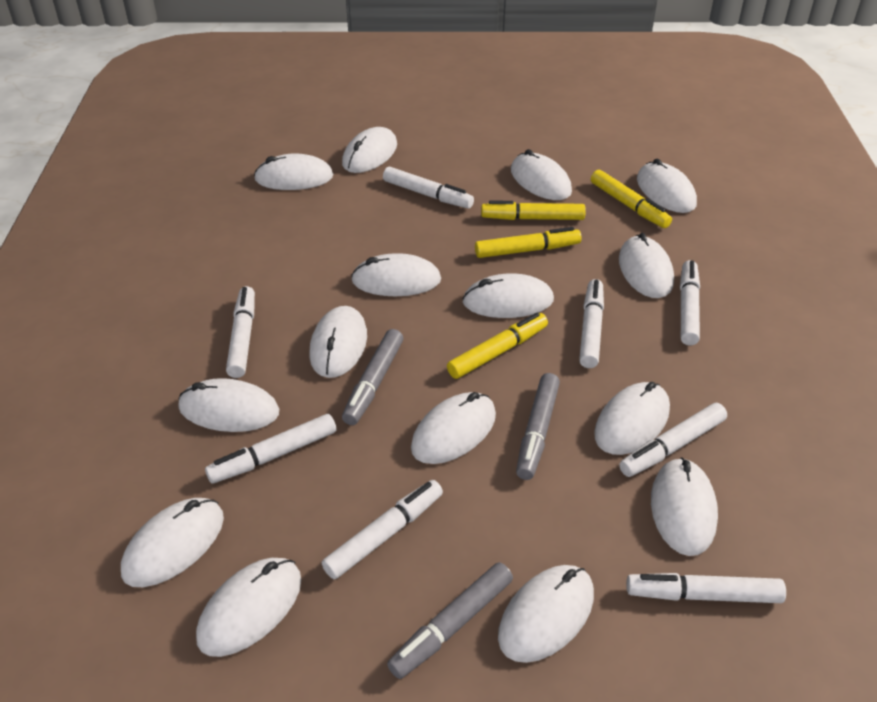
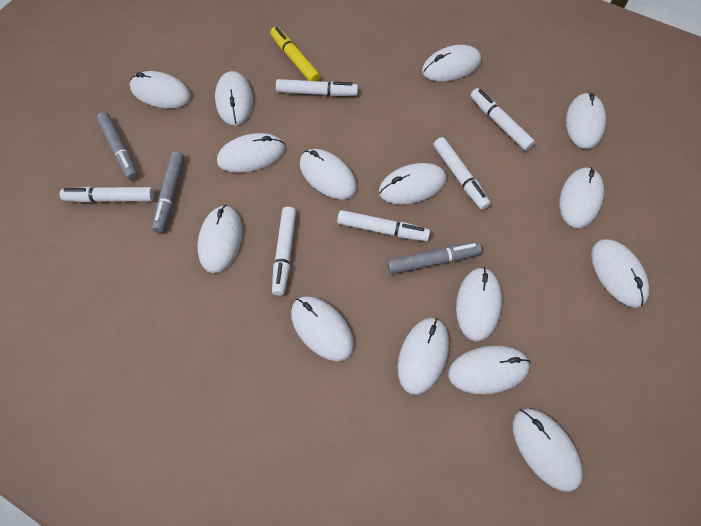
white marker: 8 -> 6
yellow marker: 4 -> 1

